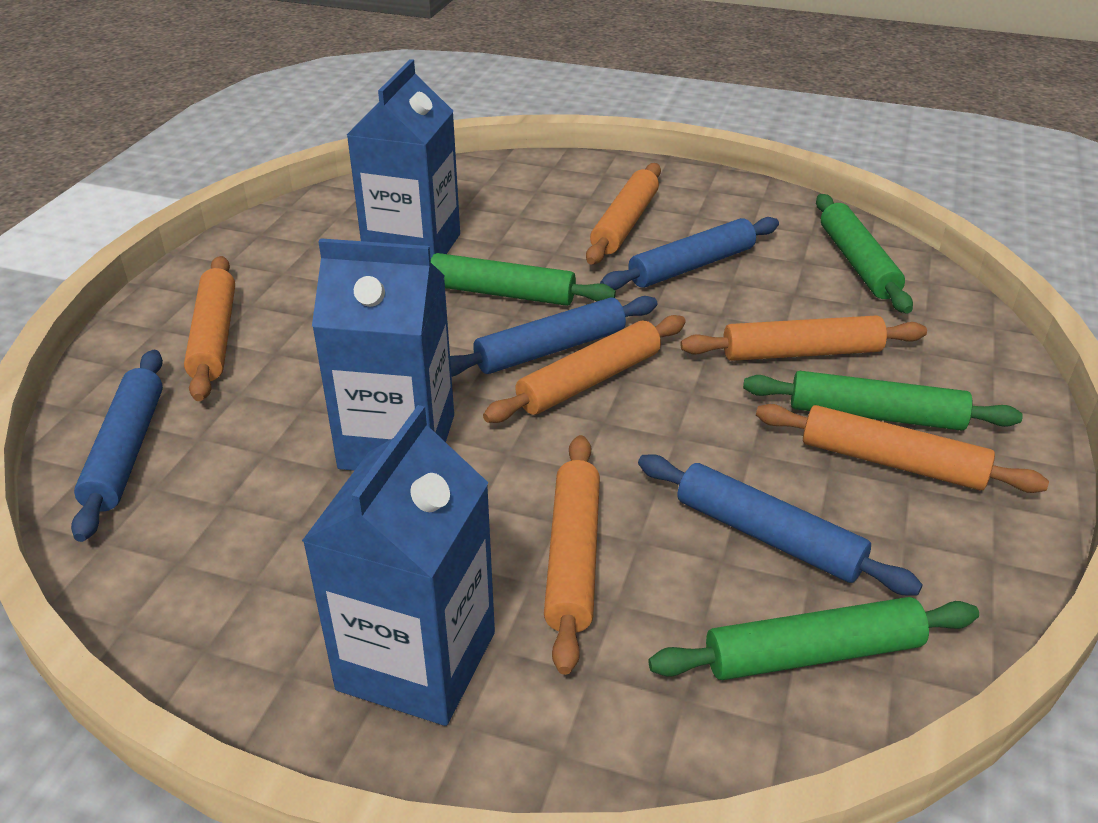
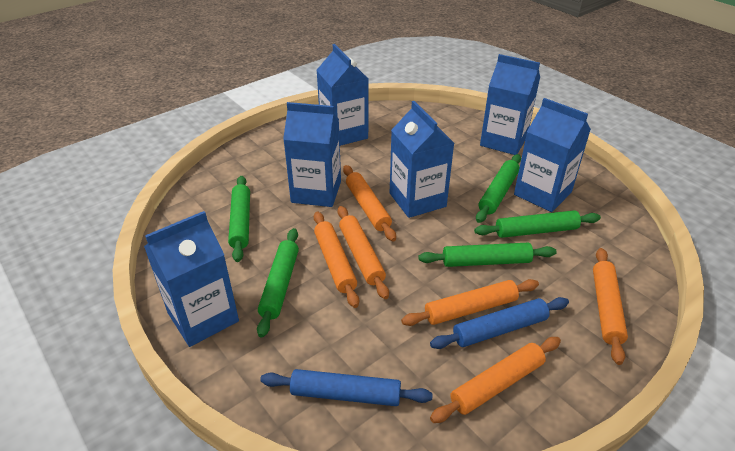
blue carton: 3 -> 6
blue rolling pin: 4 -> 2
green rolling pin: 4 -> 5

